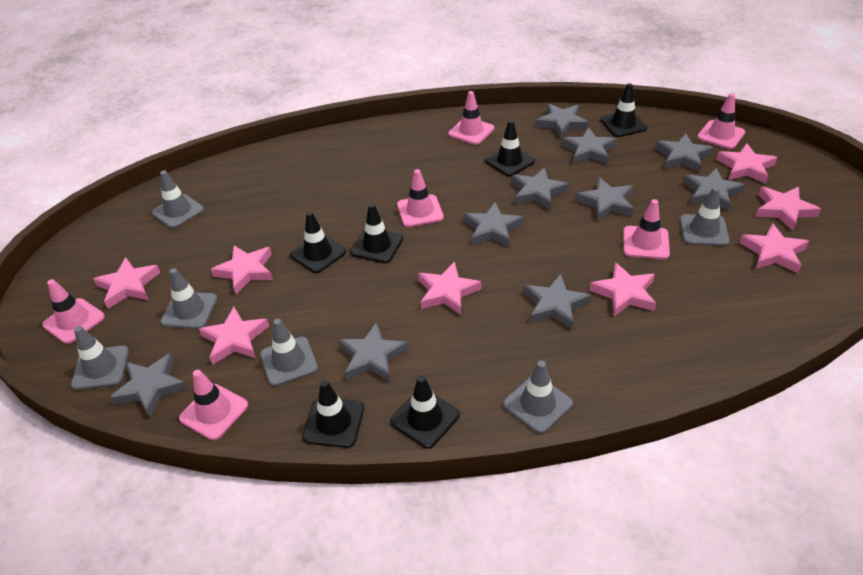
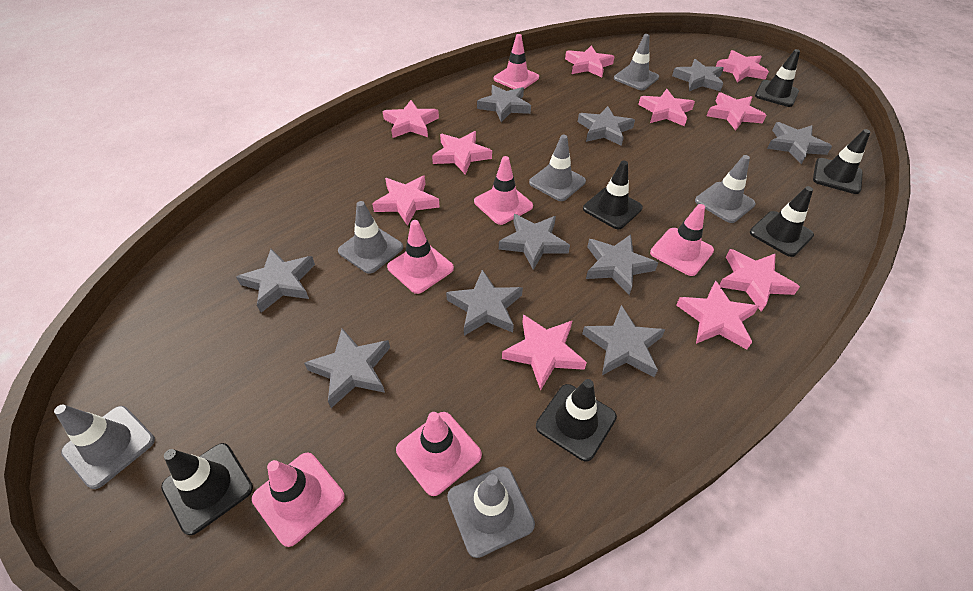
pink star: 8 -> 10

